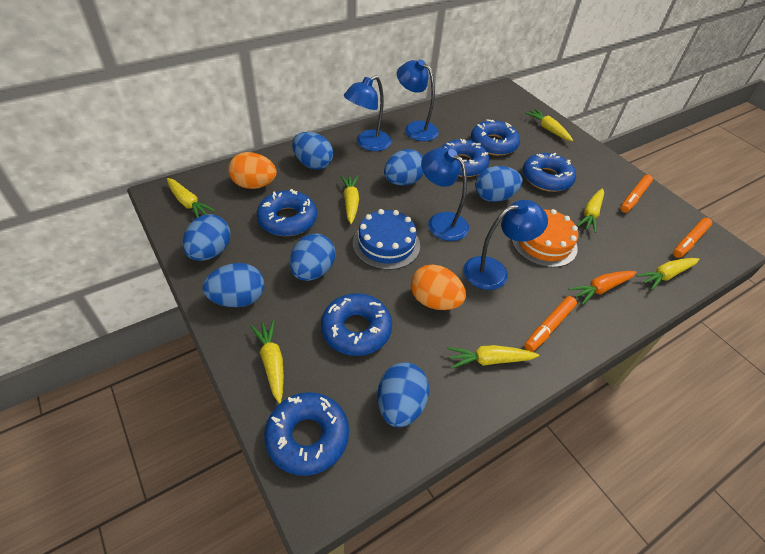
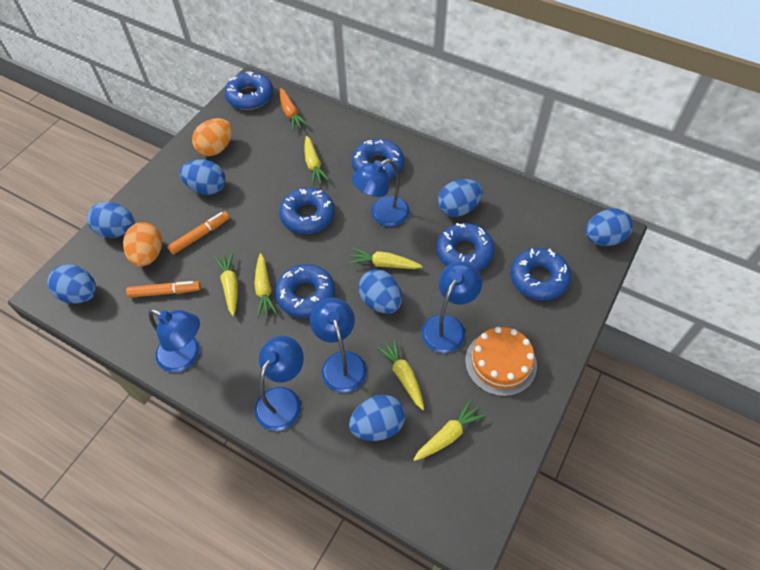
blue cake: 1 -> 0
blue lamp: 4 -> 5
orange marker: 3 -> 2
yellow carrot: 7 -> 6

